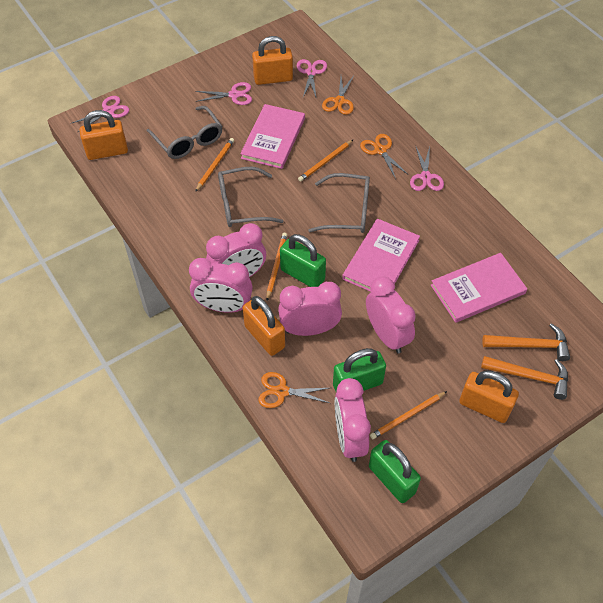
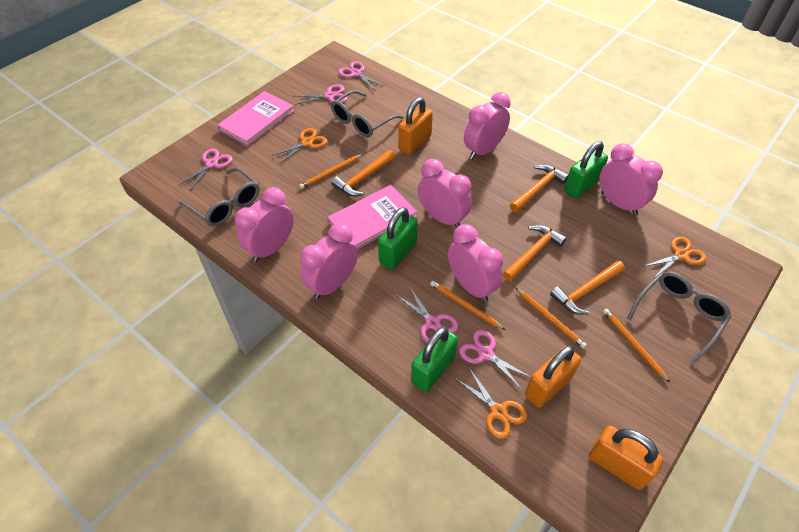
orange hammer: 2 -> 4
orange padlock: 4 -> 3
pink book: 3 -> 2
pink clock: 5 -> 6
pink scissors: 4 -> 5

